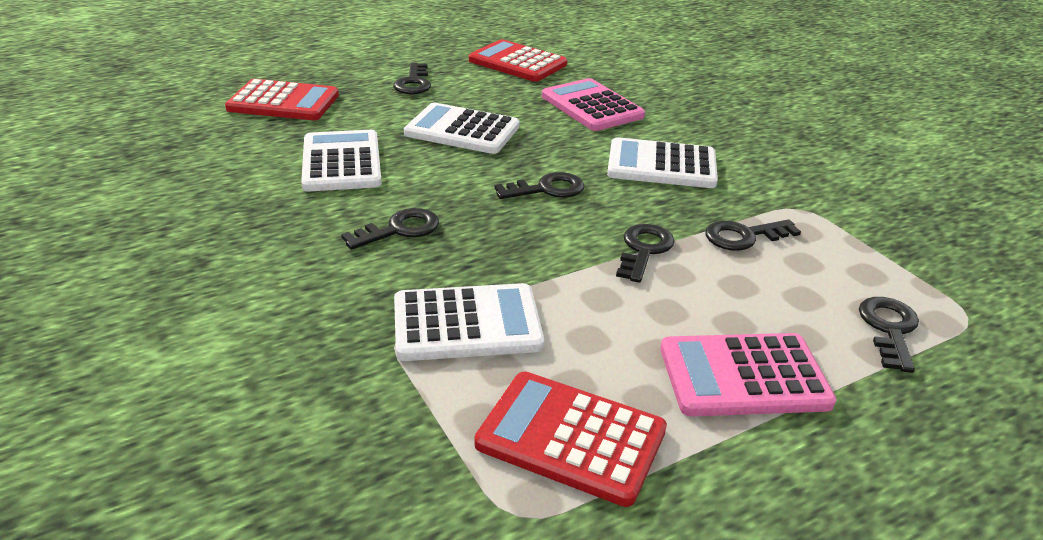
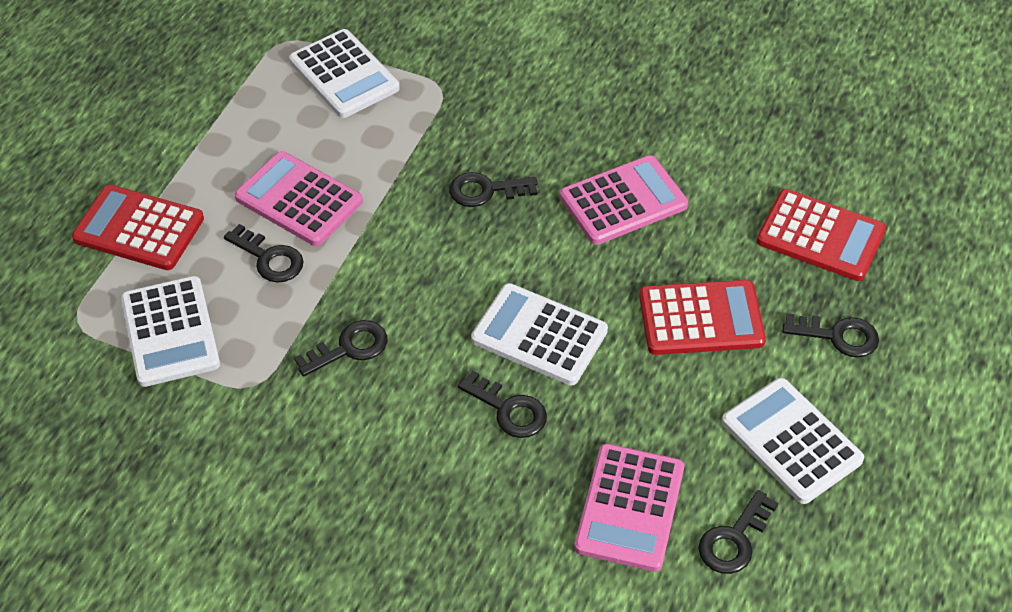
pink calculator: 2 -> 3

